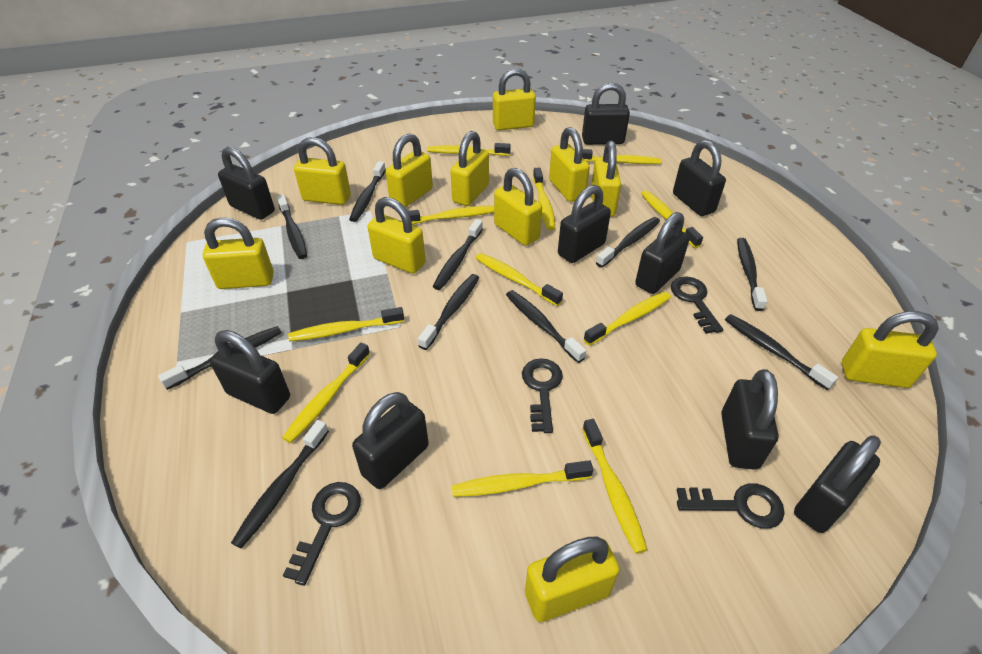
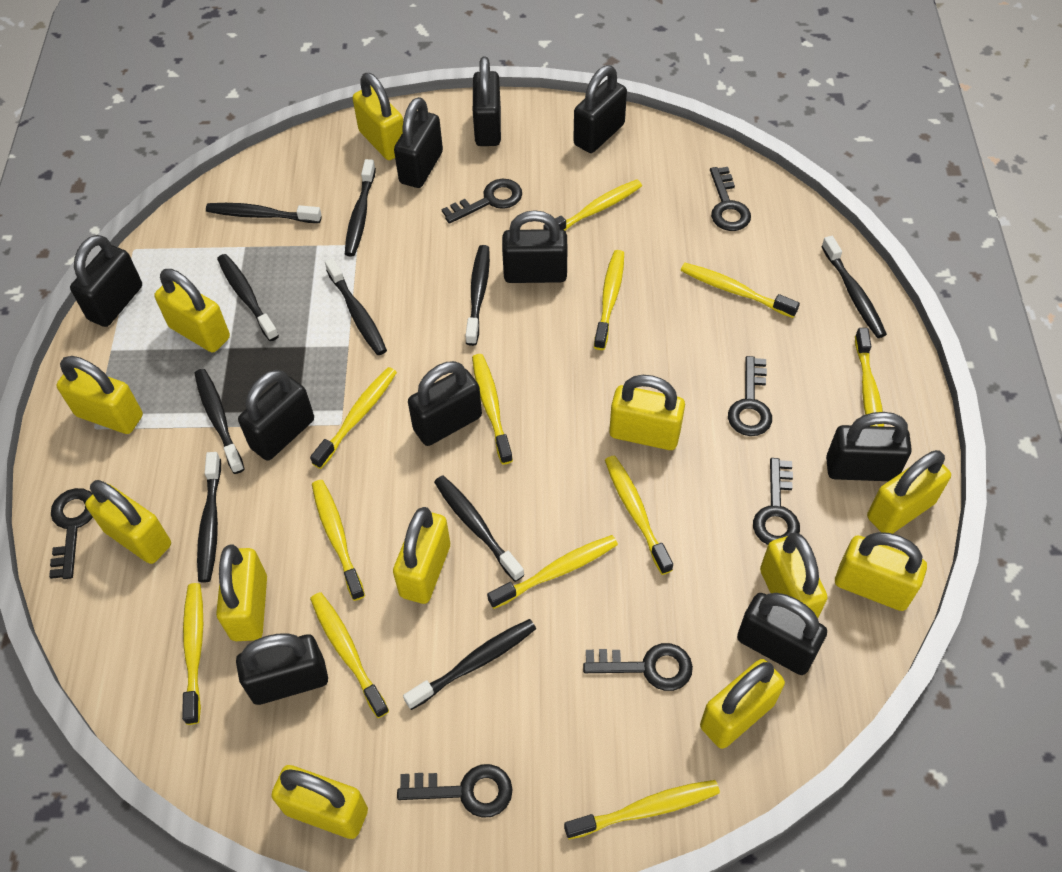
black key: 4 -> 7
black padlock: 9 -> 10
yellow padlock: 11 -> 12
yellow toothbrush: 11 -> 12

